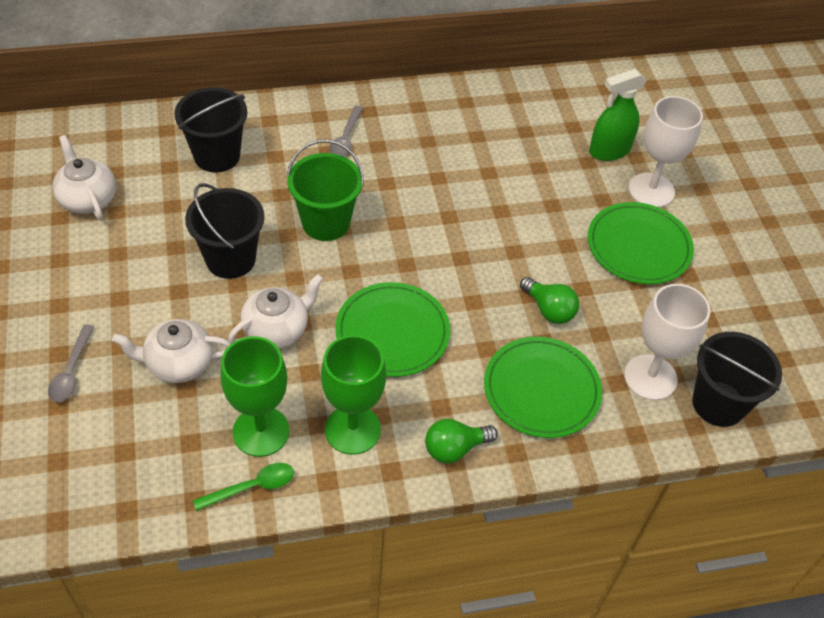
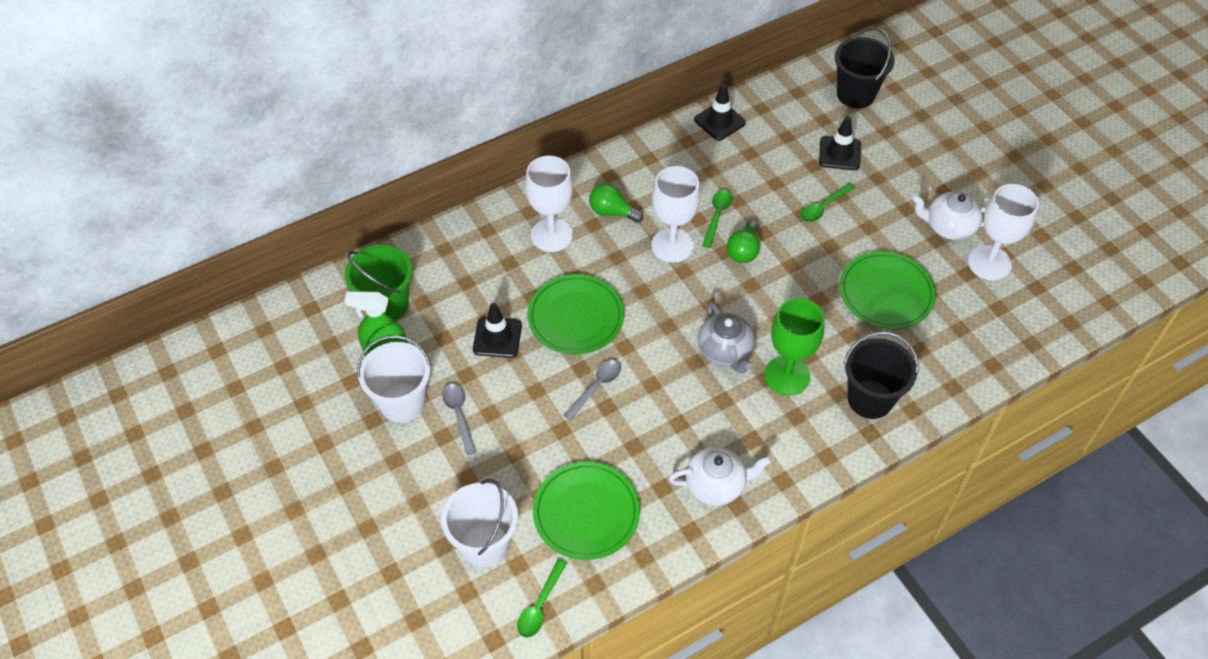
black bucket: 3 -> 2
black traffic cone: 0 -> 3
green goblet: 2 -> 1
green spoon: 1 -> 3
grey teapot: 0 -> 1
white bucket: 0 -> 2
white goblet: 2 -> 3
white teapot: 3 -> 2

